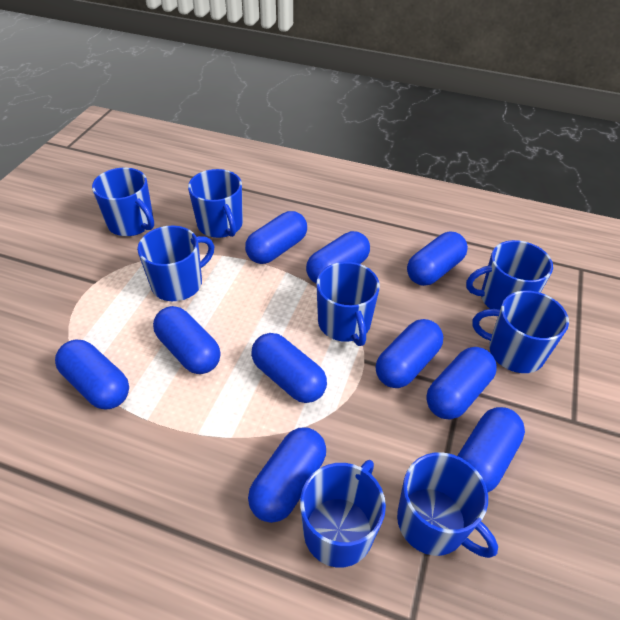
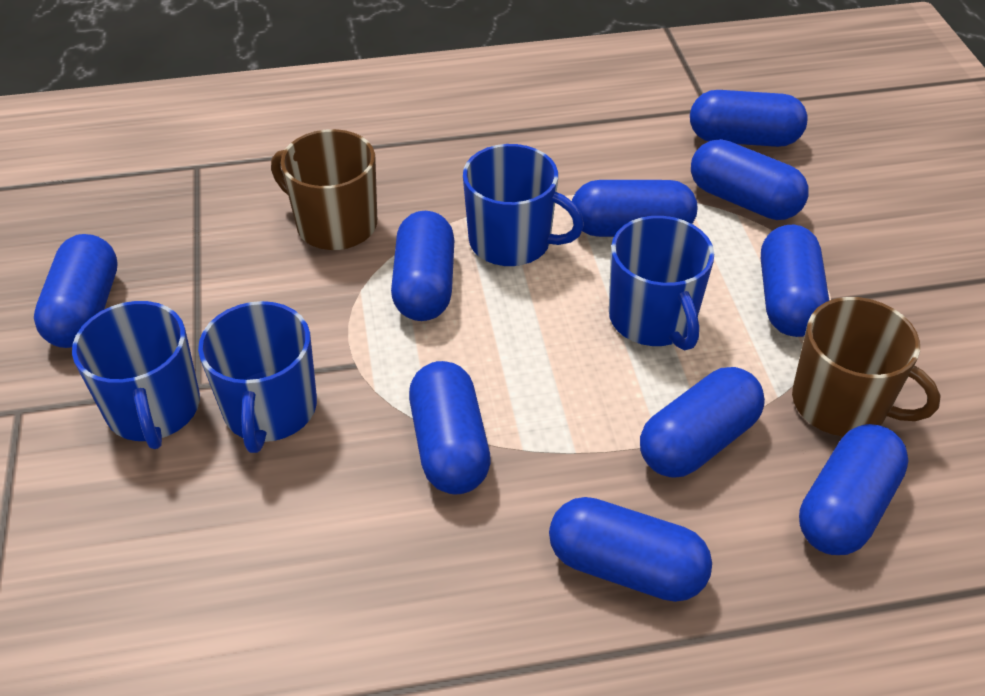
blue mug: 8 -> 4
brown mug: 0 -> 2

